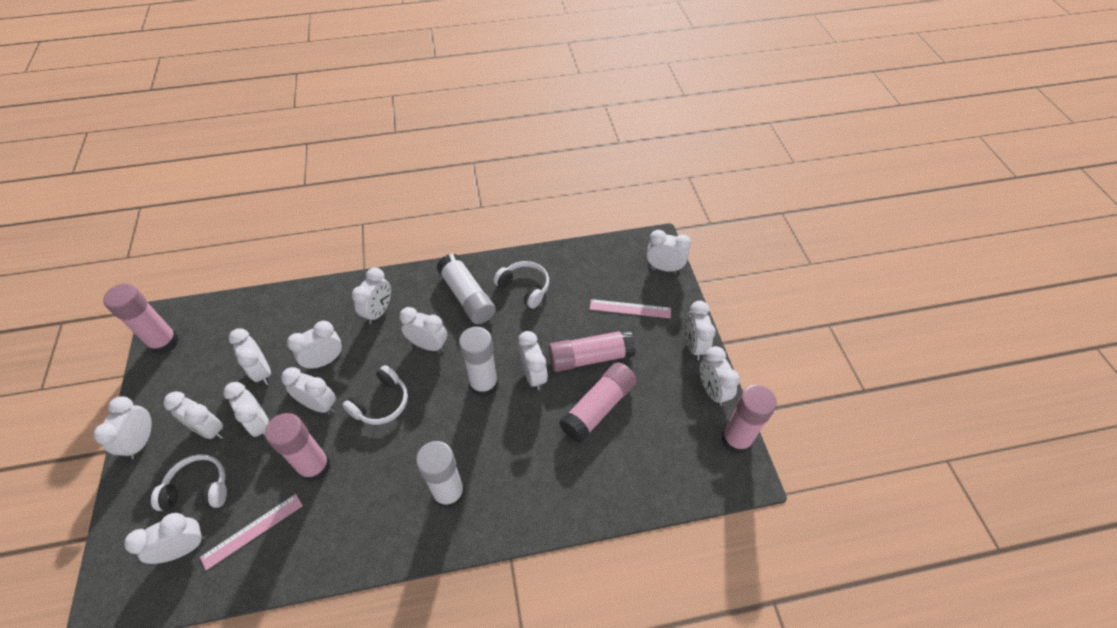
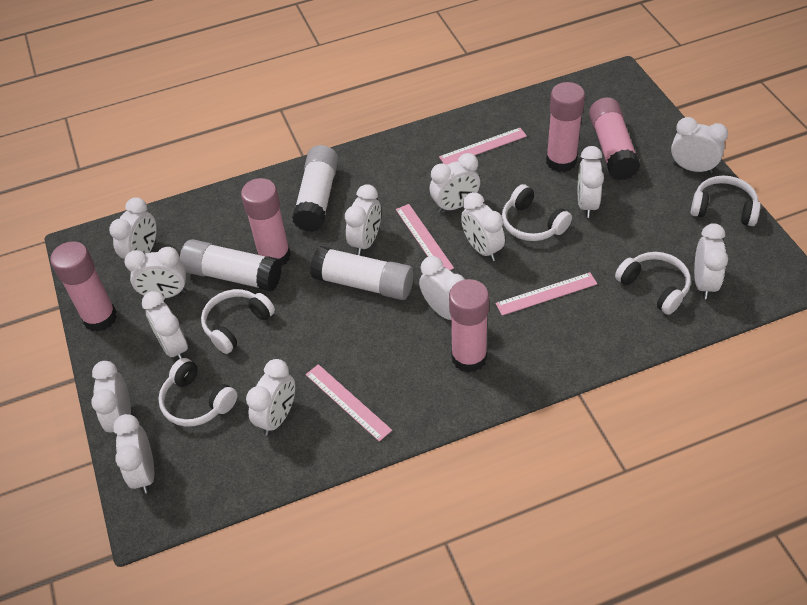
pink ruler: 2 -> 4
white headphones: 3 -> 5

